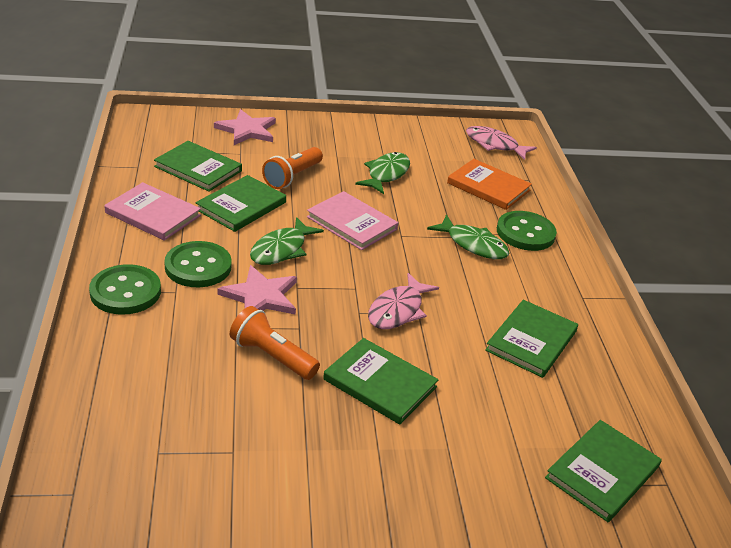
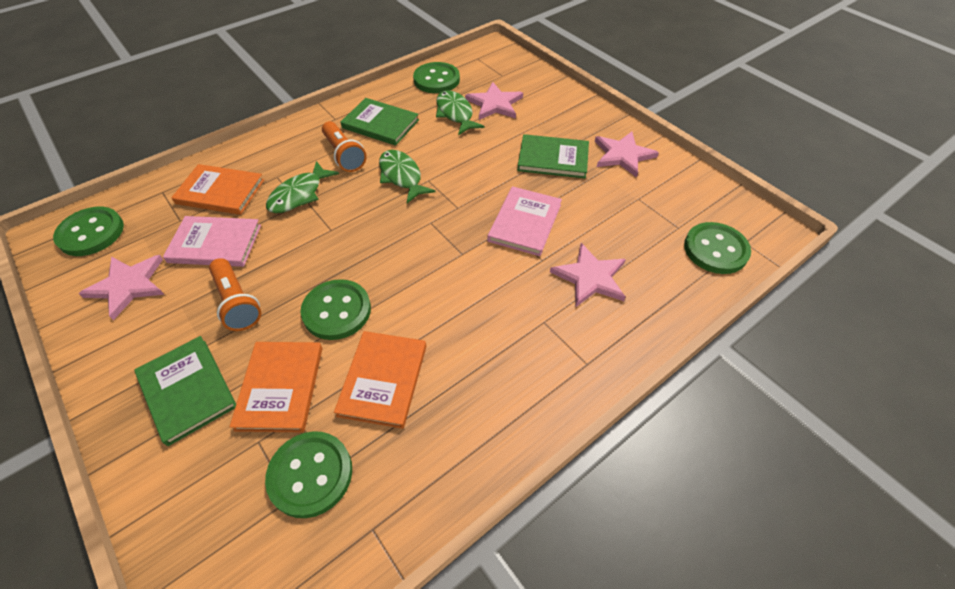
green book: 5 -> 3
green button: 3 -> 5
orange book: 1 -> 3
pink fish: 2 -> 0
pink star: 2 -> 4

